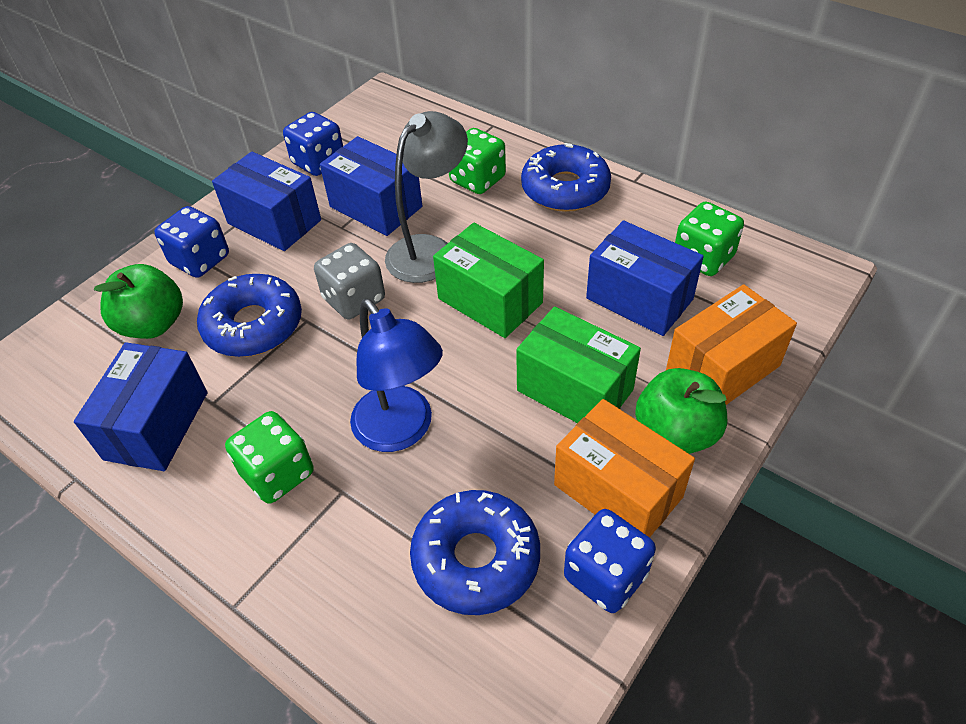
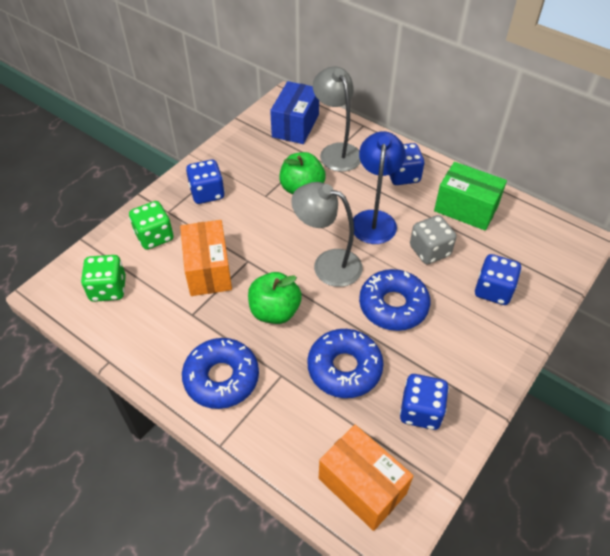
blue box: 4 -> 1
blue dice: 3 -> 4
green box: 2 -> 1
green dice: 3 -> 2
grey lamp: 1 -> 2

